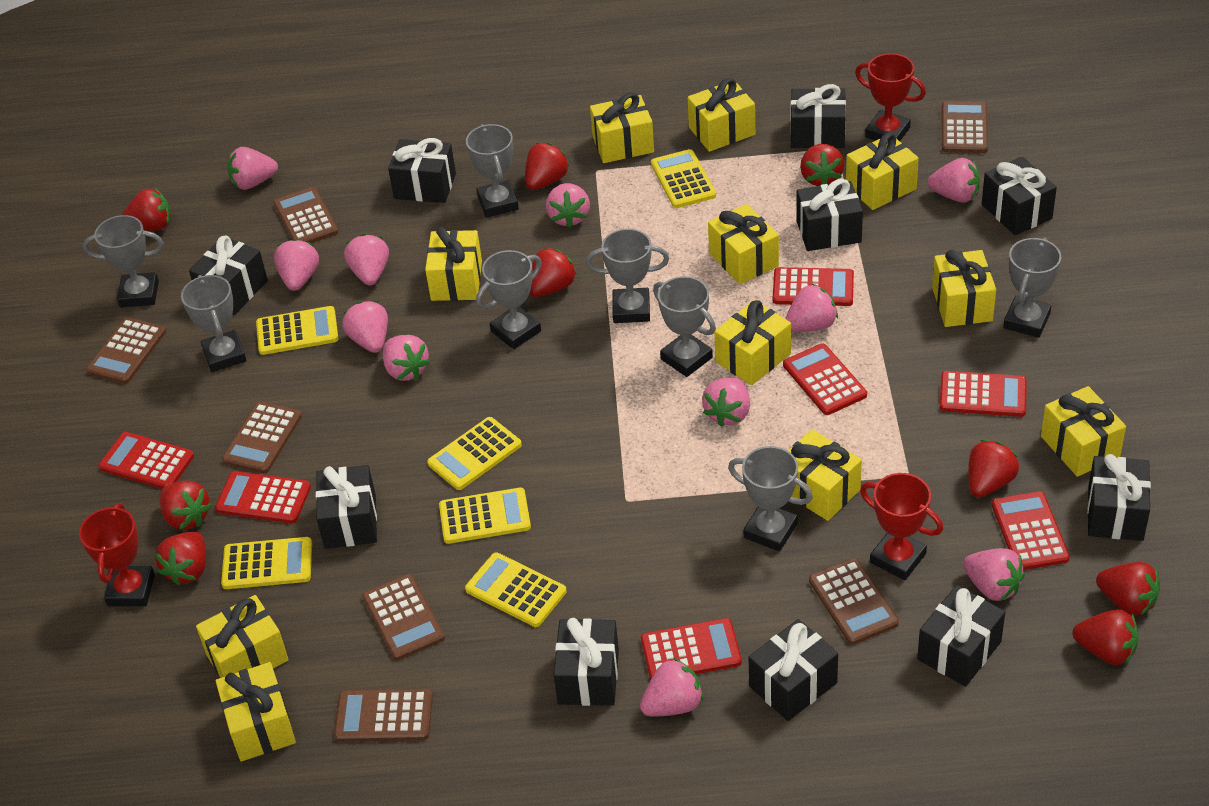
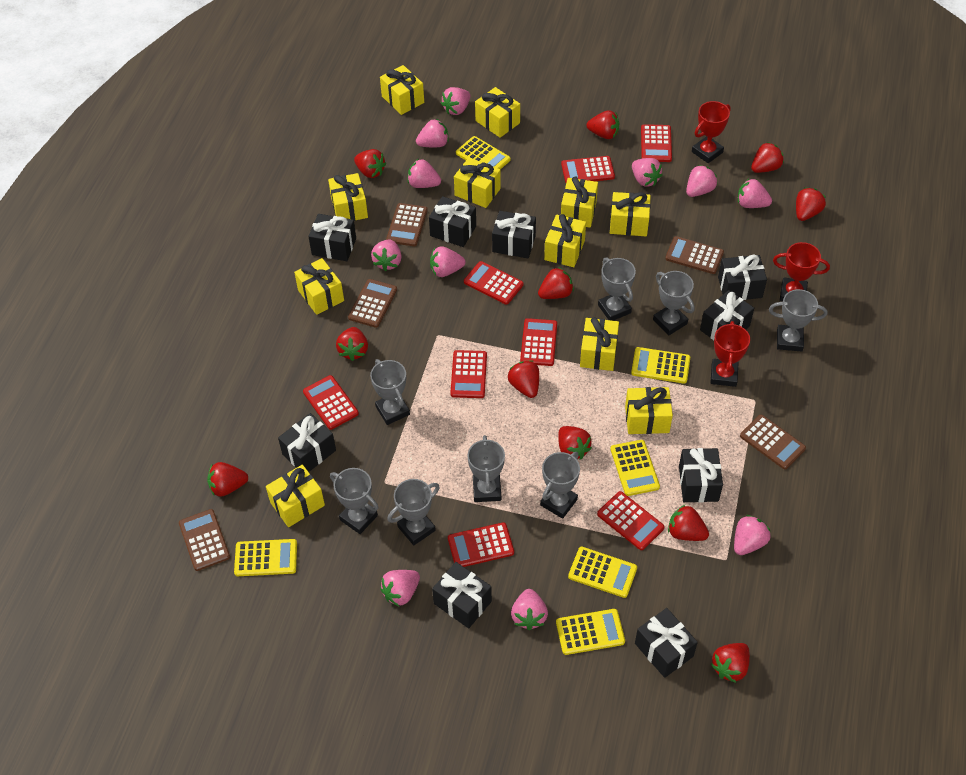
black gift: 10 -> 9
brown calculator: 7 -> 5
red calculator: 7 -> 8
red strawberry: 9 -> 11

